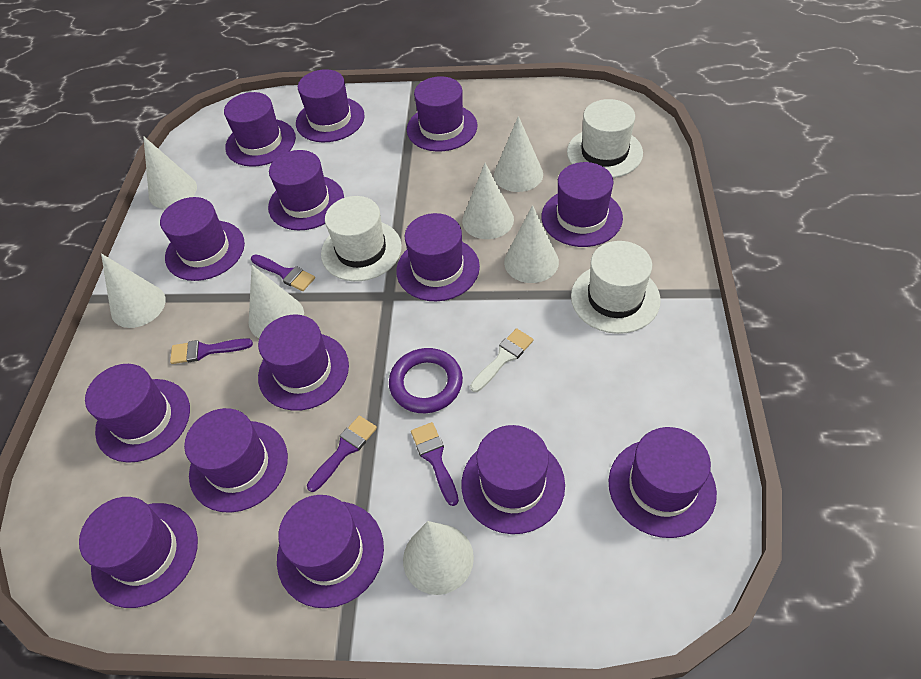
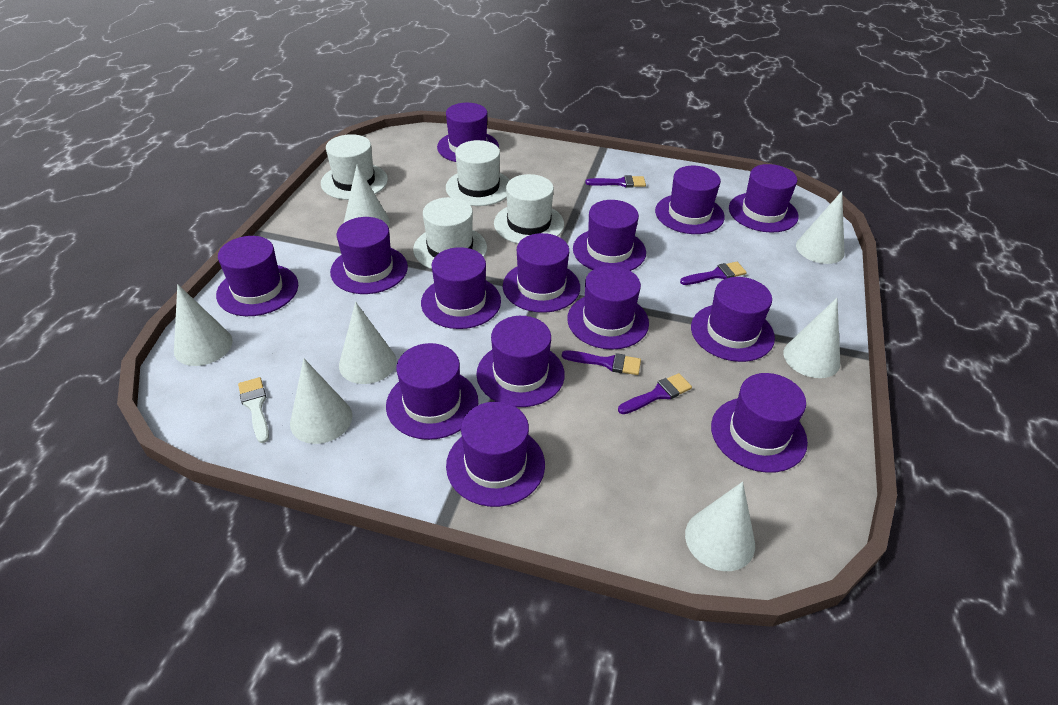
purple ring: 1 -> 0
white hat: 3 -> 4

